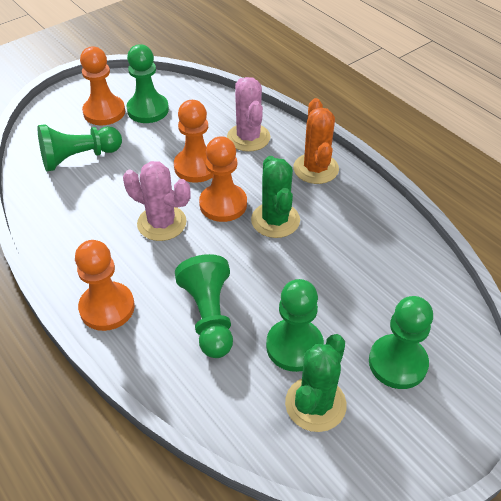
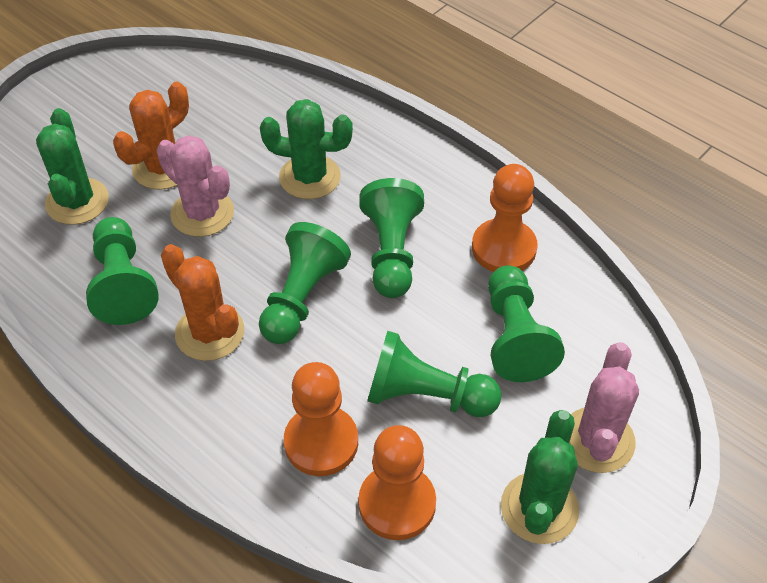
green cactus: 2 -> 3
orange cactus: 1 -> 2
orange pawn: 4 -> 3

